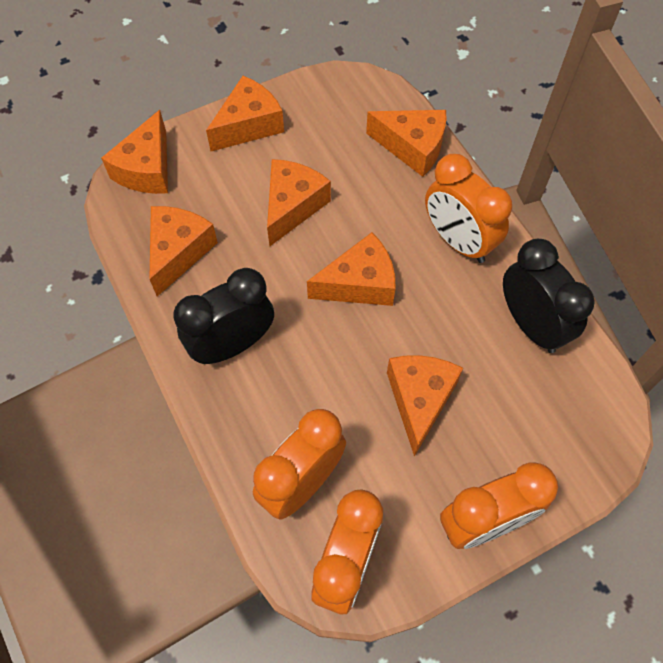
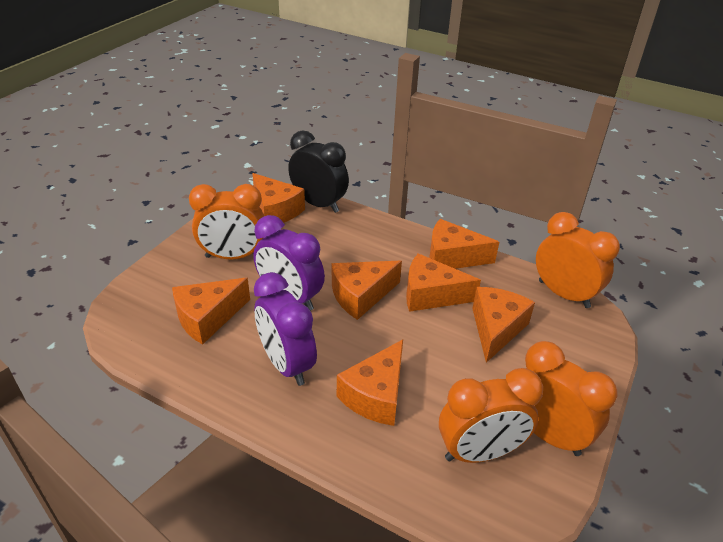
black clock: 2 -> 1
purple clock: 0 -> 2

